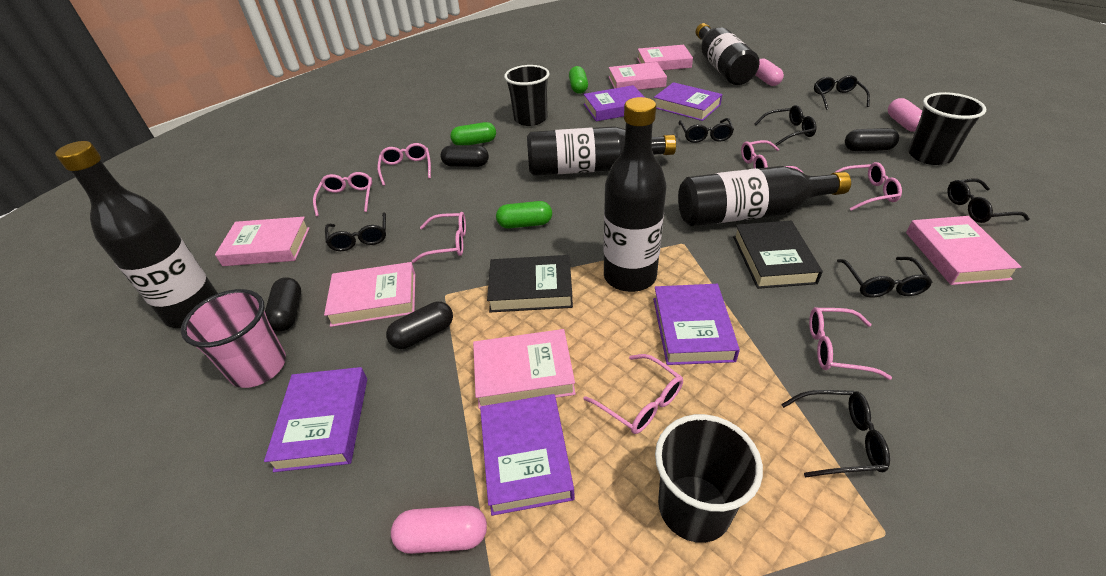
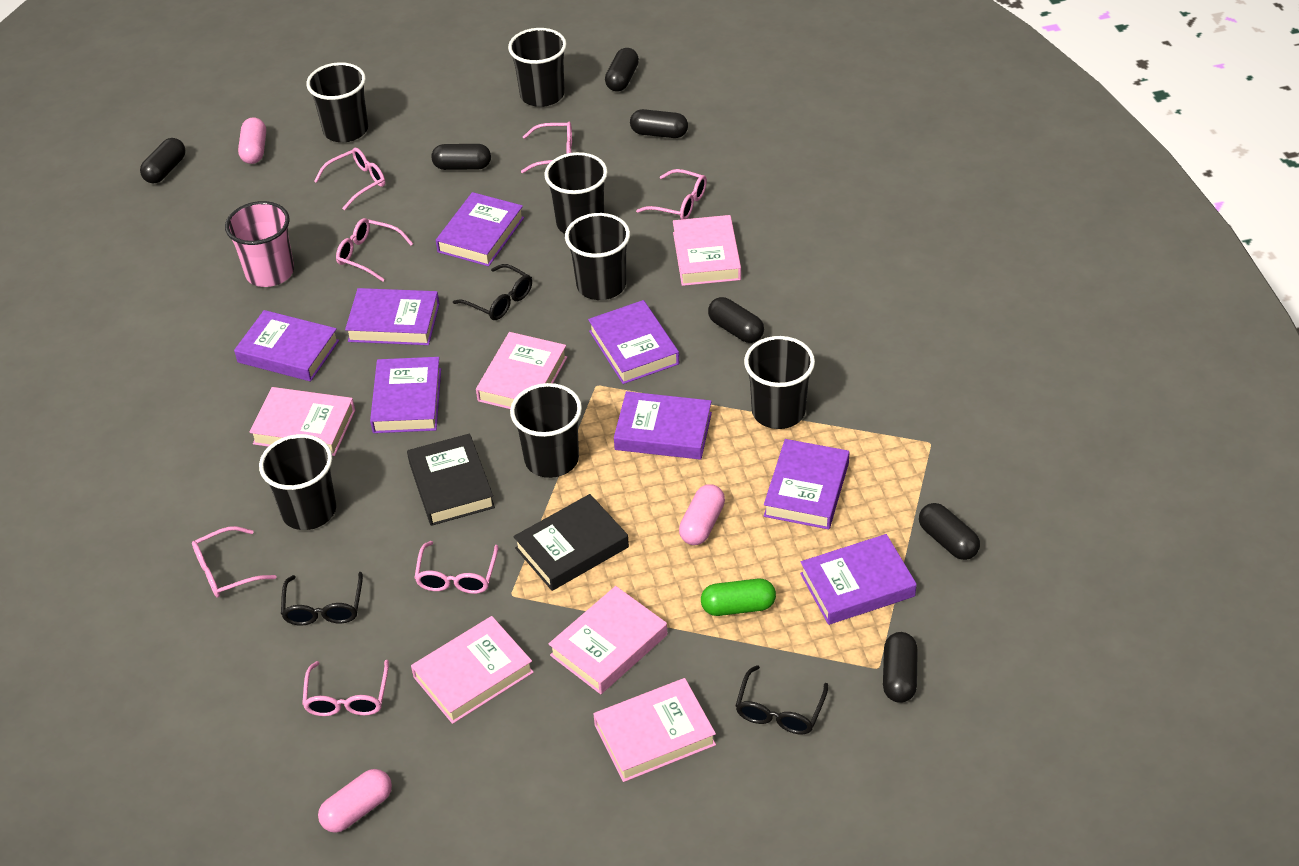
black bottle: 5 -> 0
black capsule: 4 -> 7
black cup: 3 -> 7
black glasses: 7 -> 3
green capsule: 3 -> 1
purple book: 5 -> 8

